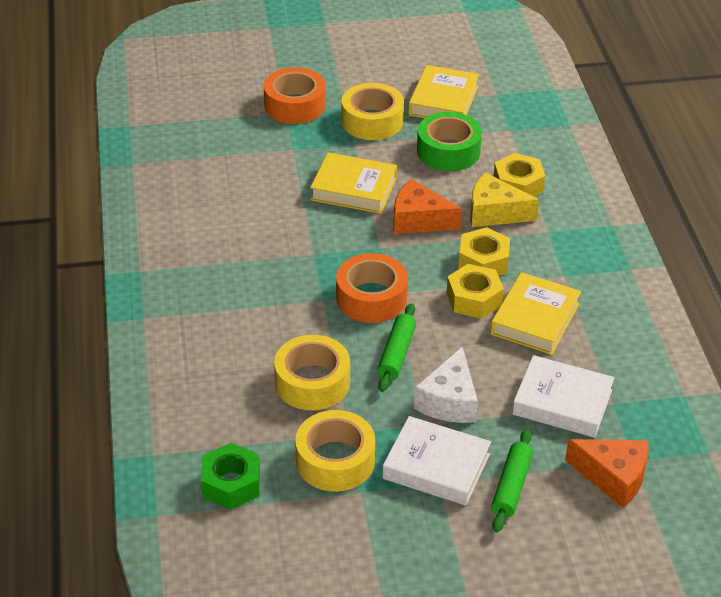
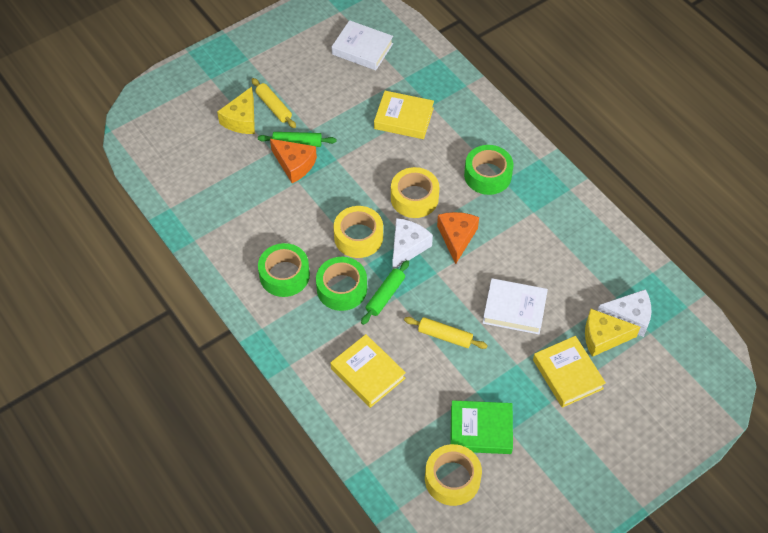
green book: 0 -> 1
green nut: 1 -> 0
green tape: 1 -> 3
orange tape: 2 -> 0
white cheese: 1 -> 2
yellow cheese: 1 -> 2
yellow nut: 3 -> 0
yellow rolling pin: 0 -> 2

